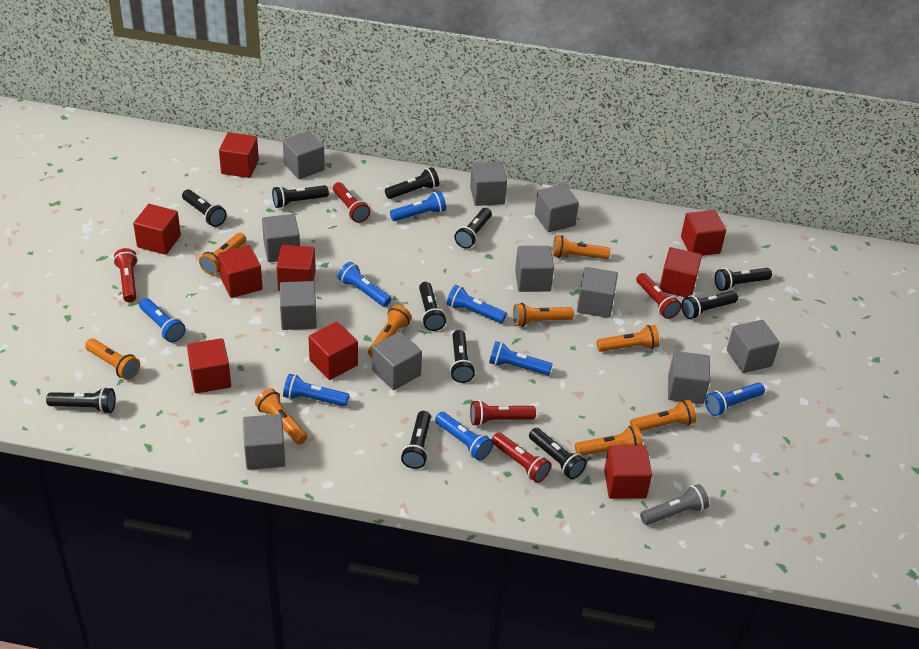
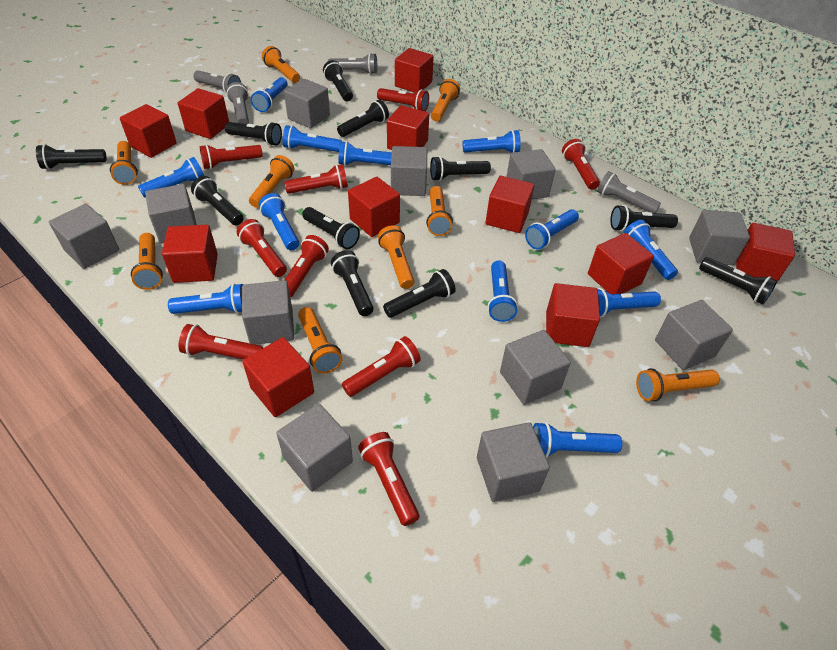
blue flashlight: 8 -> 12
grey flashlight: 1 -> 4
red cube: 9 -> 11
red flashlight: 5 -> 9

